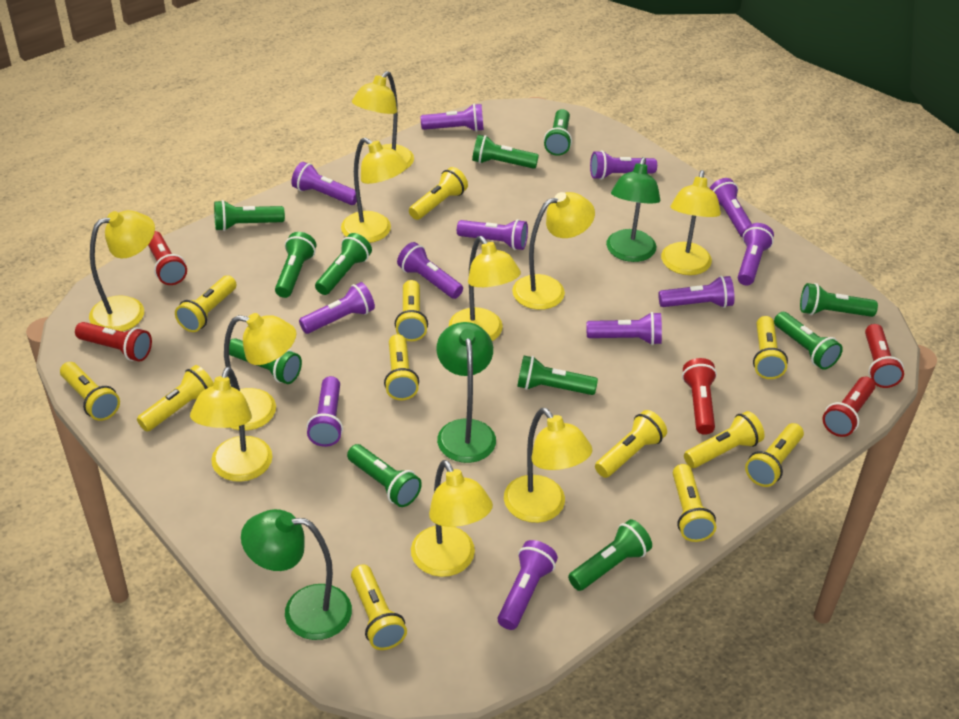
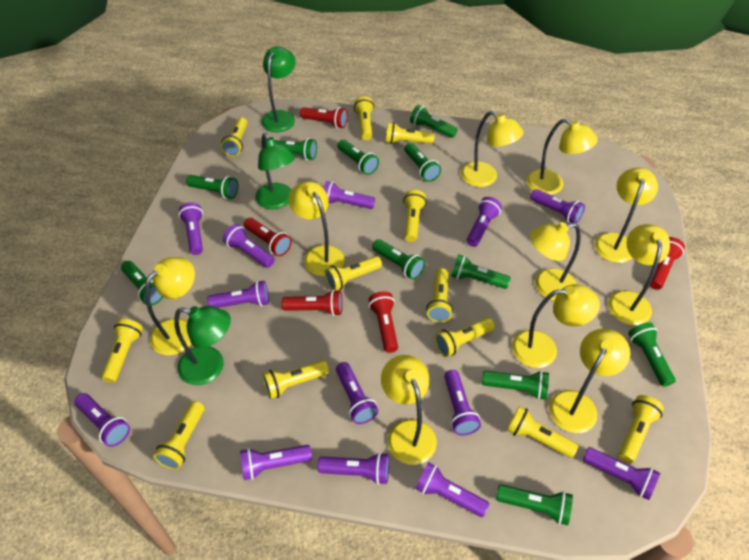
purple flashlight: 12 -> 13

